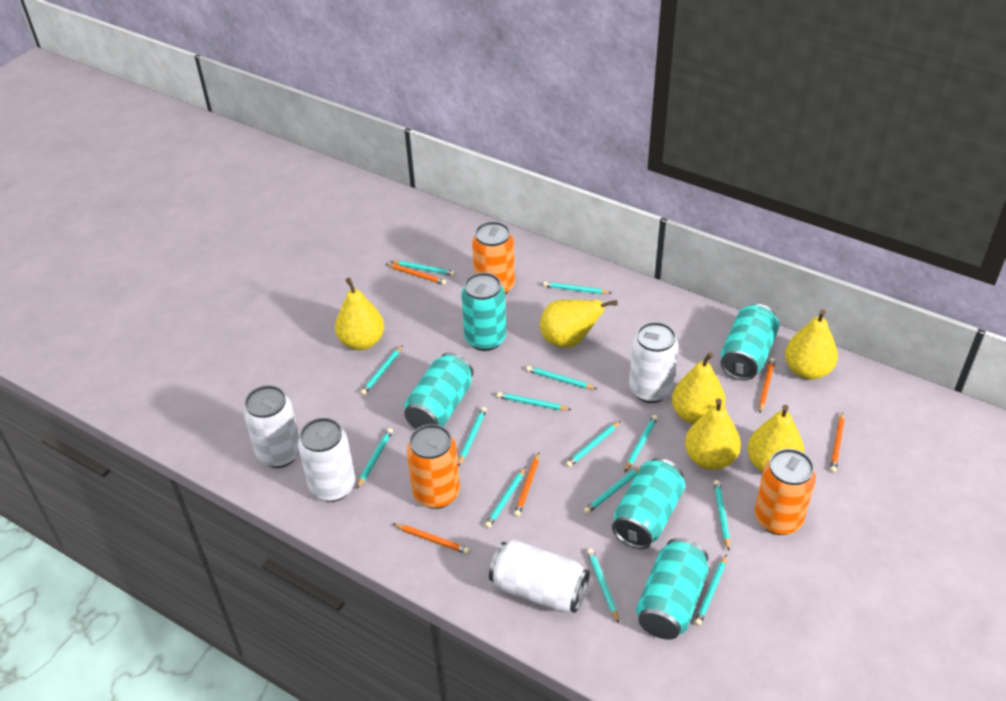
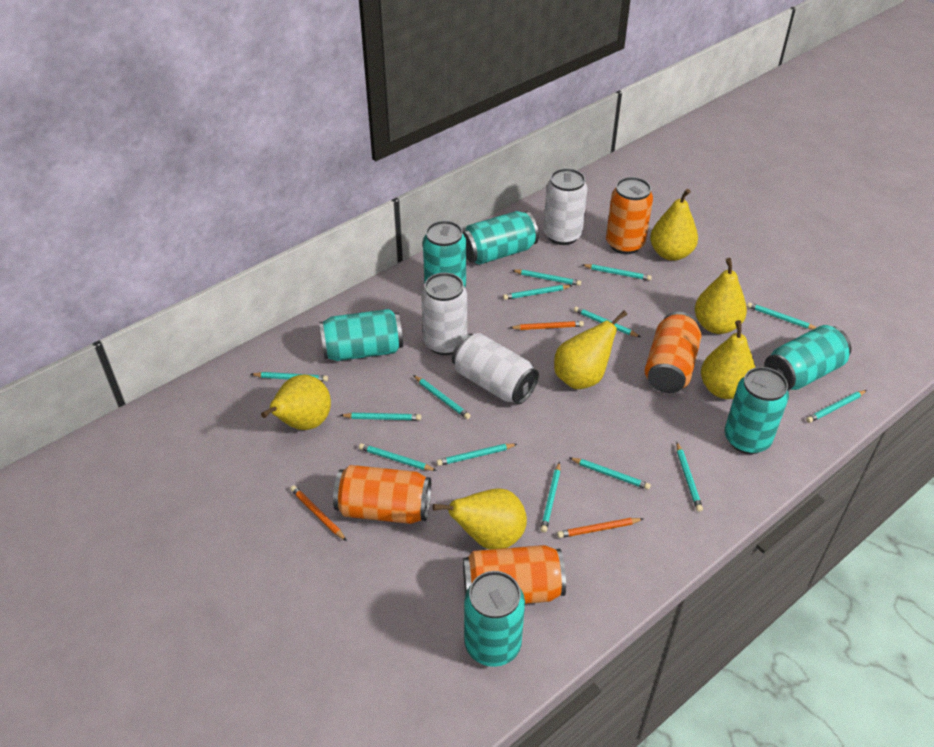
orange can: 3 -> 4
orange pencil: 5 -> 3
turquoise can: 5 -> 6
white can: 4 -> 3

